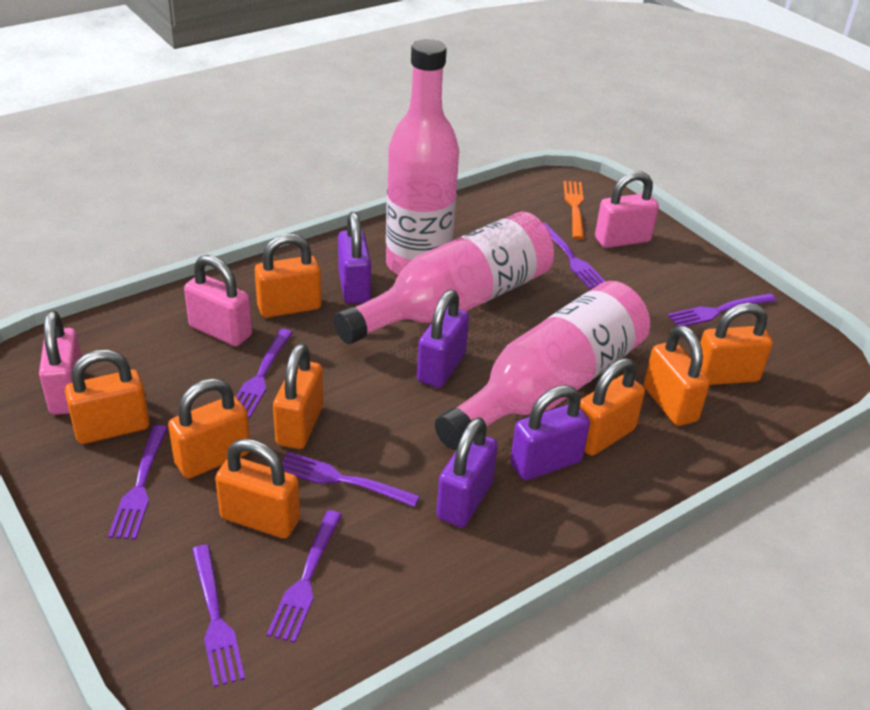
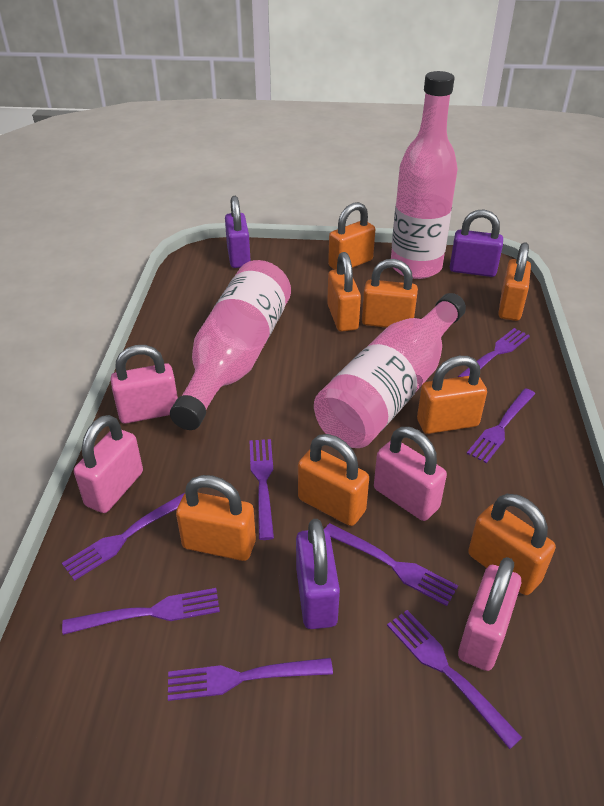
orange fork: 1 -> 0
pink padlock: 3 -> 4
purple fork: 7 -> 8
purple padlock: 4 -> 3

